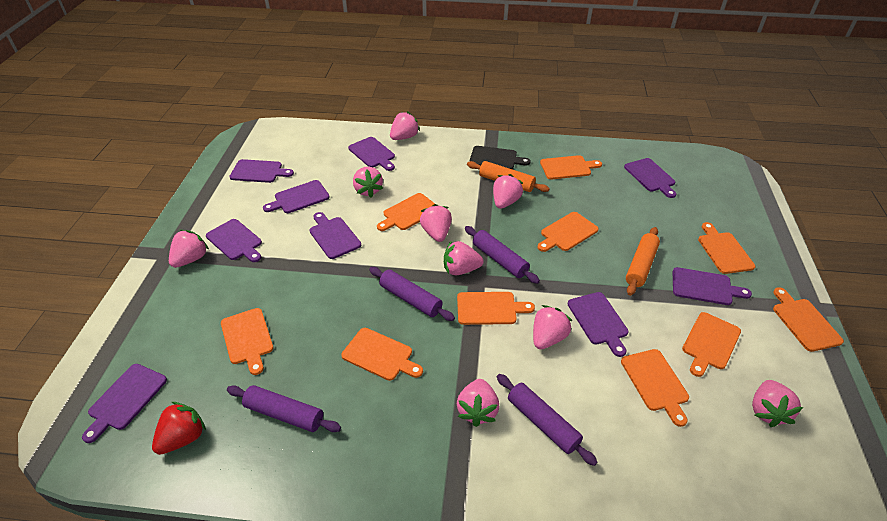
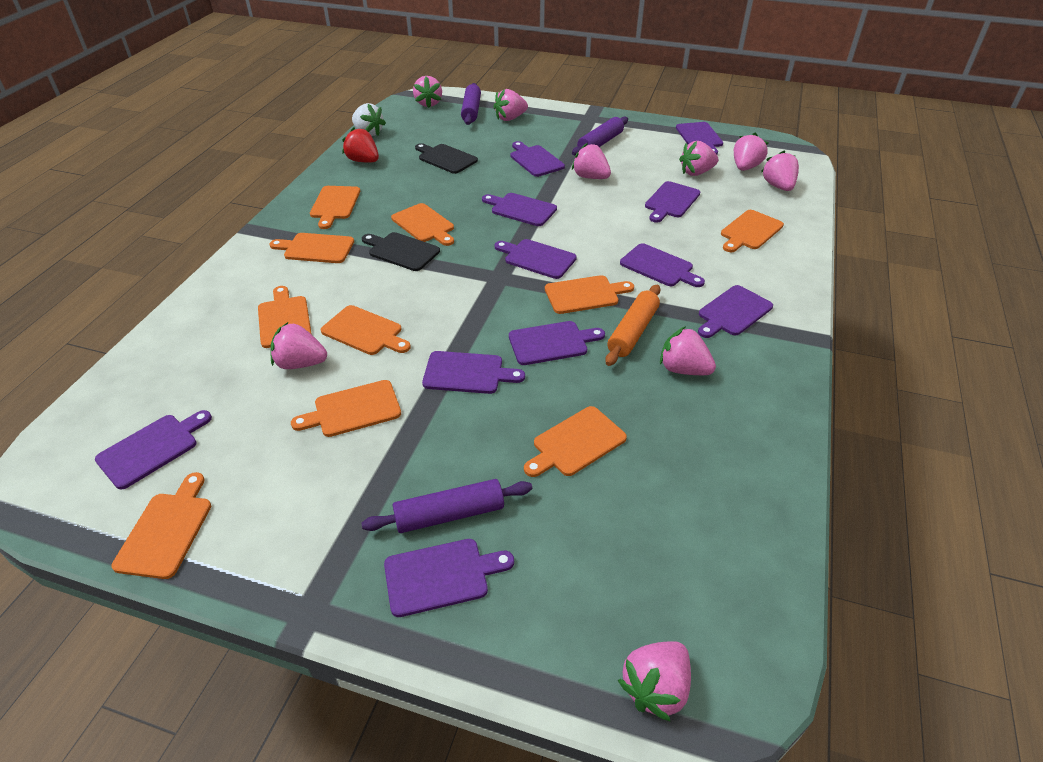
black cutting board: 1 -> 2
orange rolling pin: 2 -> 1
purple cutting board: 9 -> 11
purple rolling pin: 4 -> 3
white strawberry: 0 -> 1

